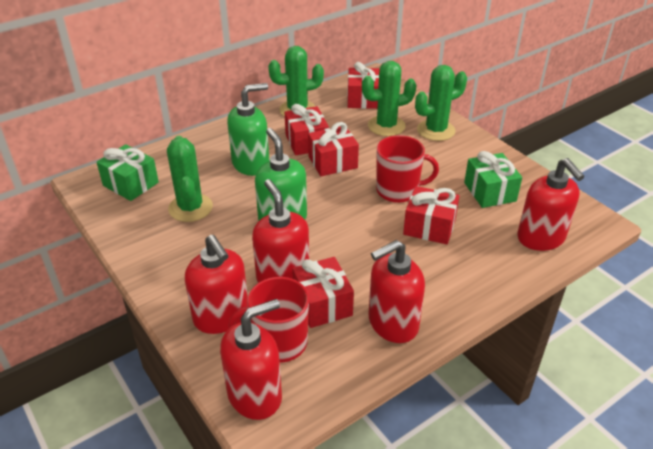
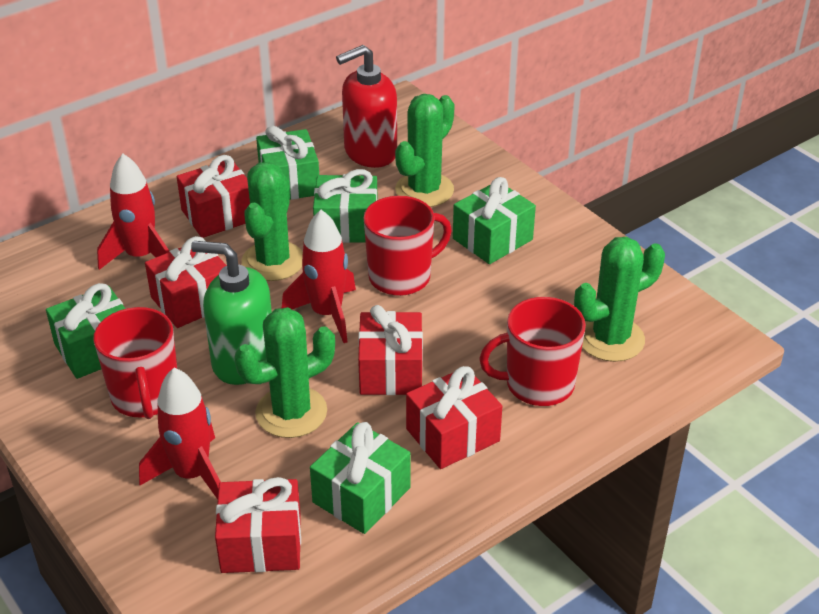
green gift: 2 -> 5
green soap dispenser: 2 -> 1
red mug: 2 -> 3
red rocket: 0 -> 3
red soap dispenser: 5 -> 1

